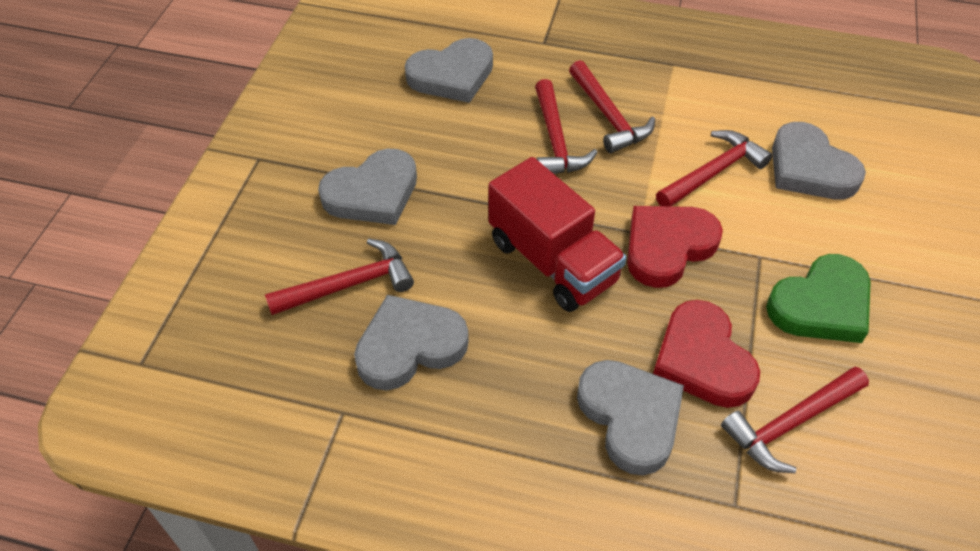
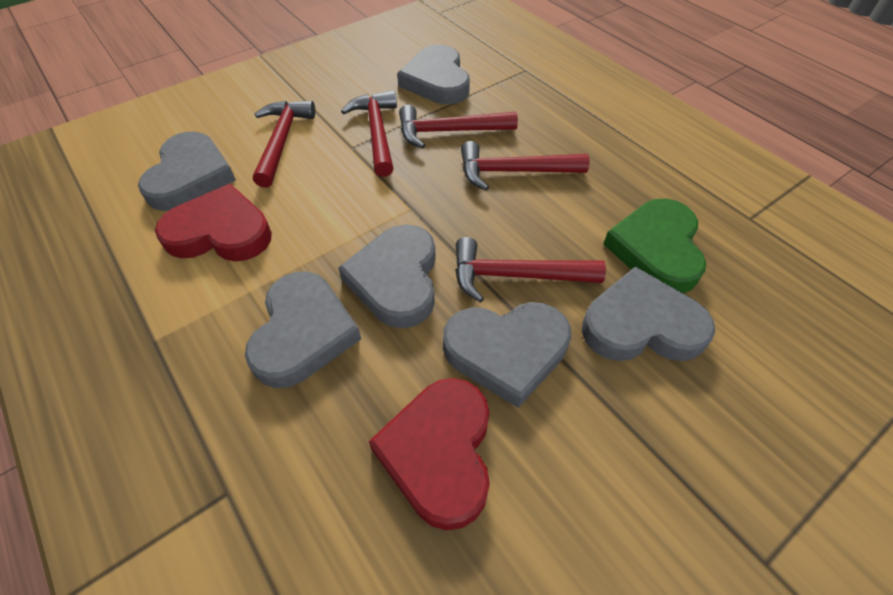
grey heart: 5 -> 6
red truck: 1 -> 0

